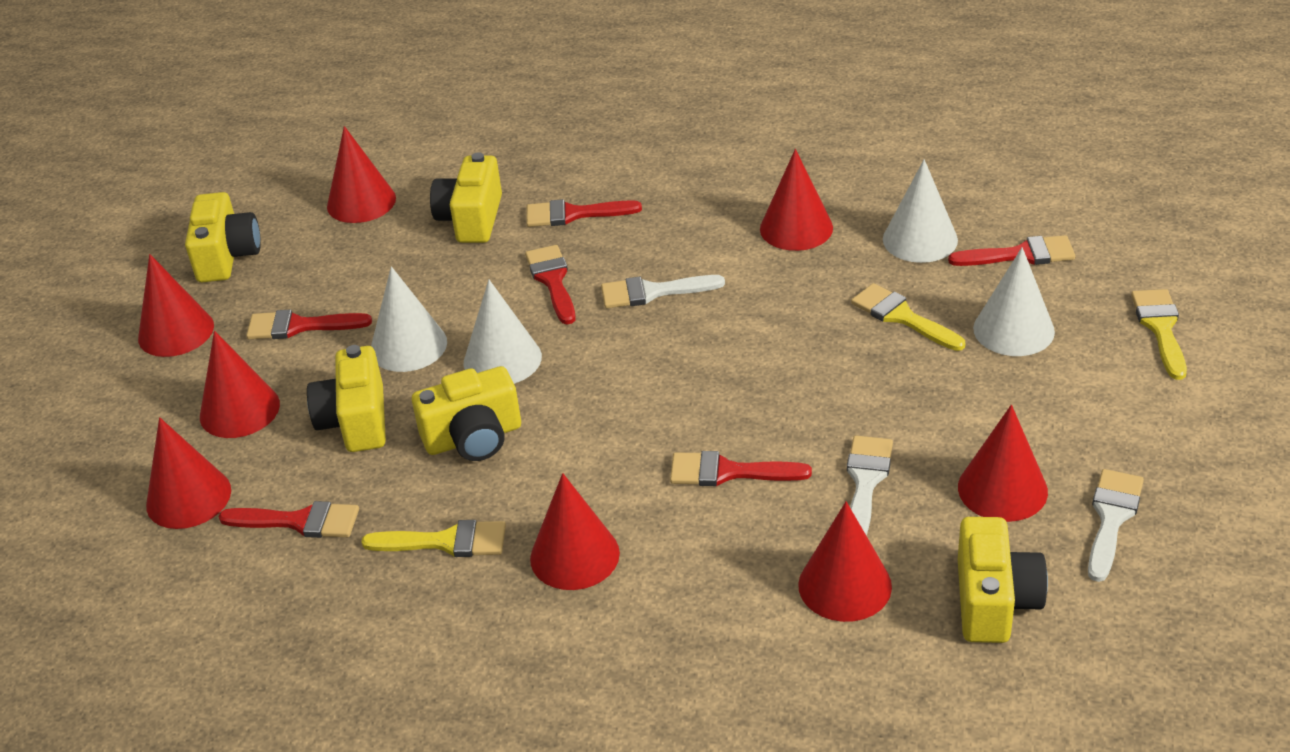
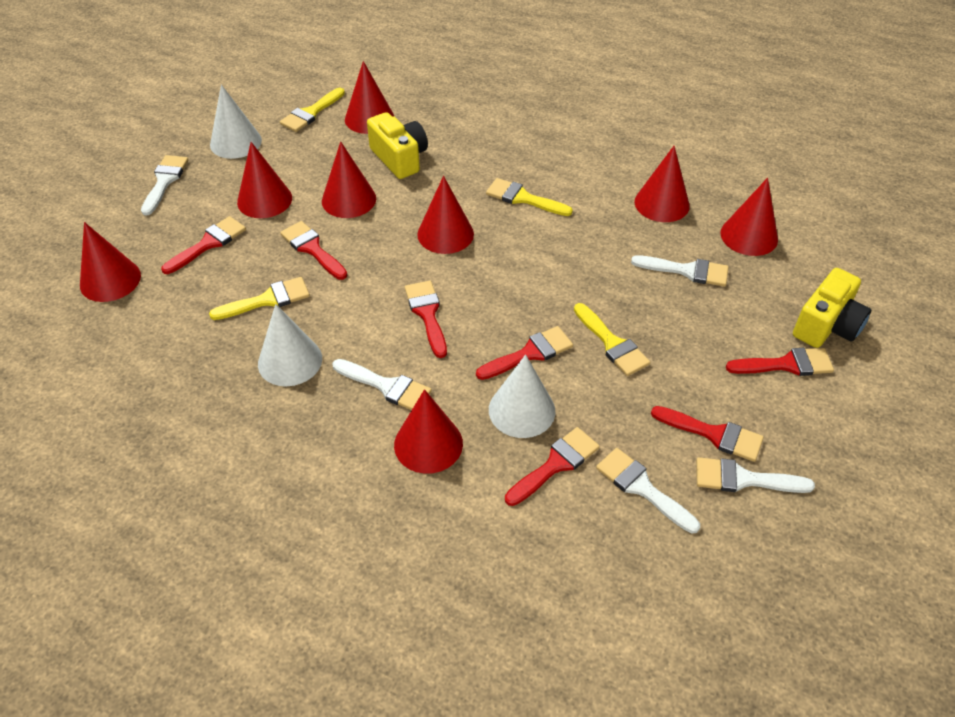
red brush: 6 -> 7
white brush: 3 -> 5
white cone: 4 -> 3
yellow brush: 3 -> 4
yellow camera: 5 -> 2

